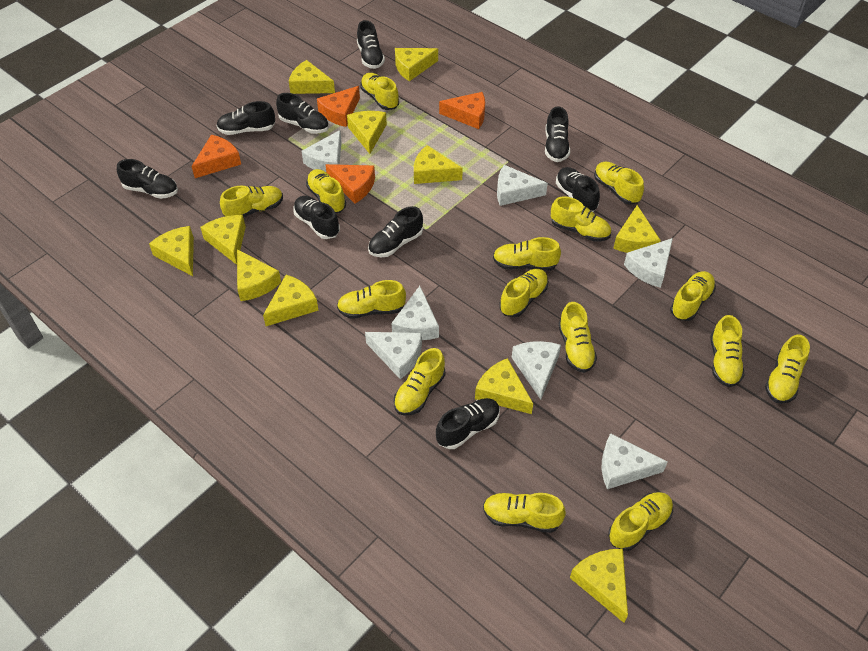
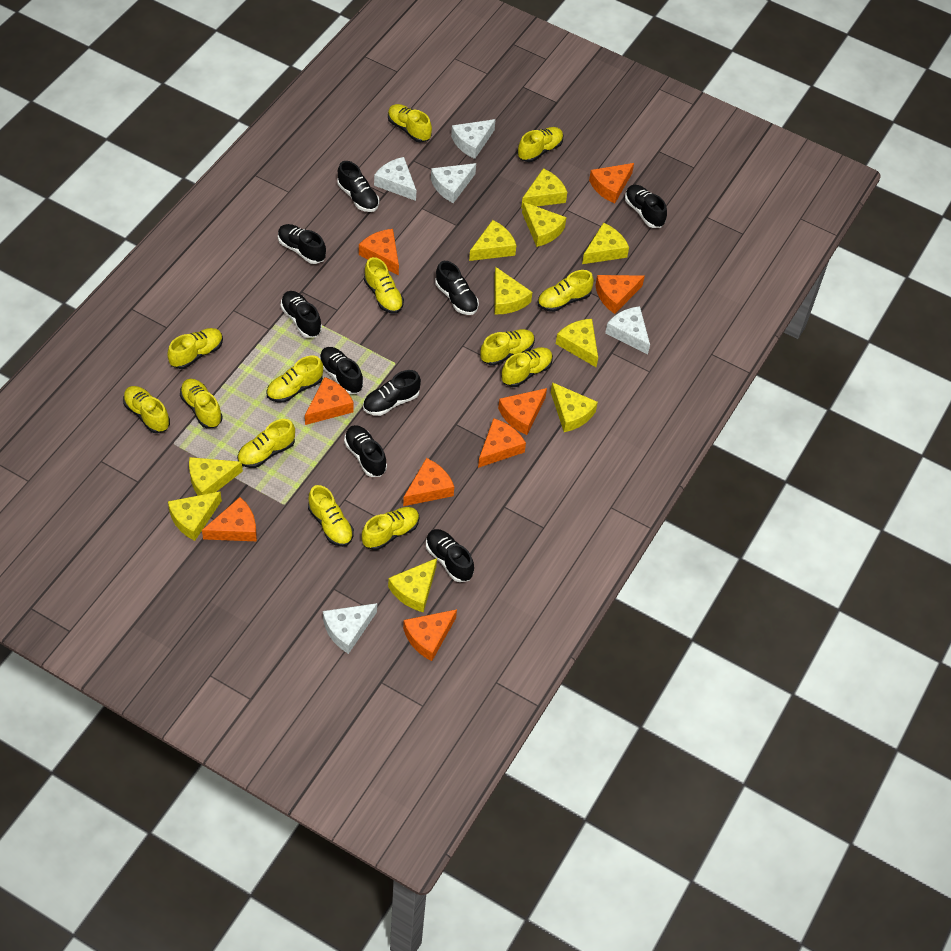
orange cheese: 4 -> 9
white cheese: 7 -> 5
yellow cheese: 11 -> 10
yellow shoe: 15 -> 13

